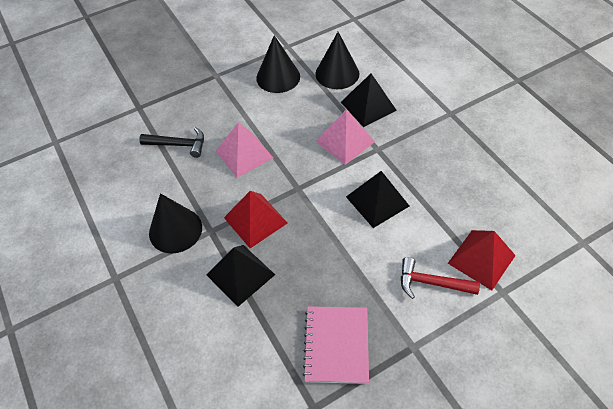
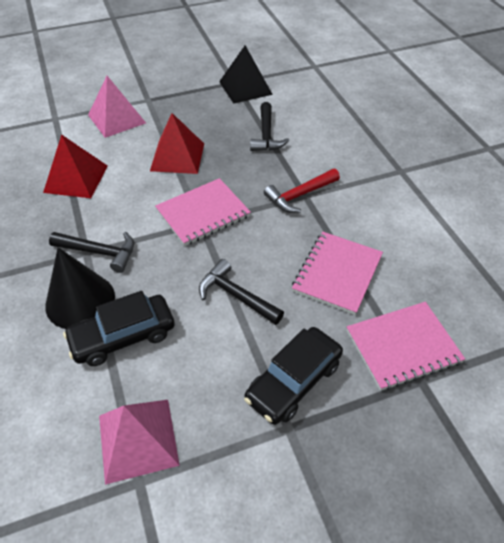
black car: 0 -> 2
black cone: 3 -> 1
black hammer: 1 -> 3
black pyramid: 3 -> 1
pink notebook: 1 -> 3

